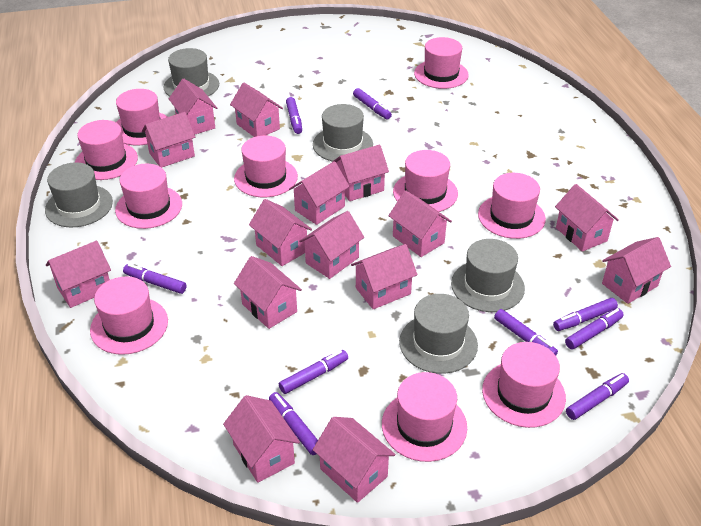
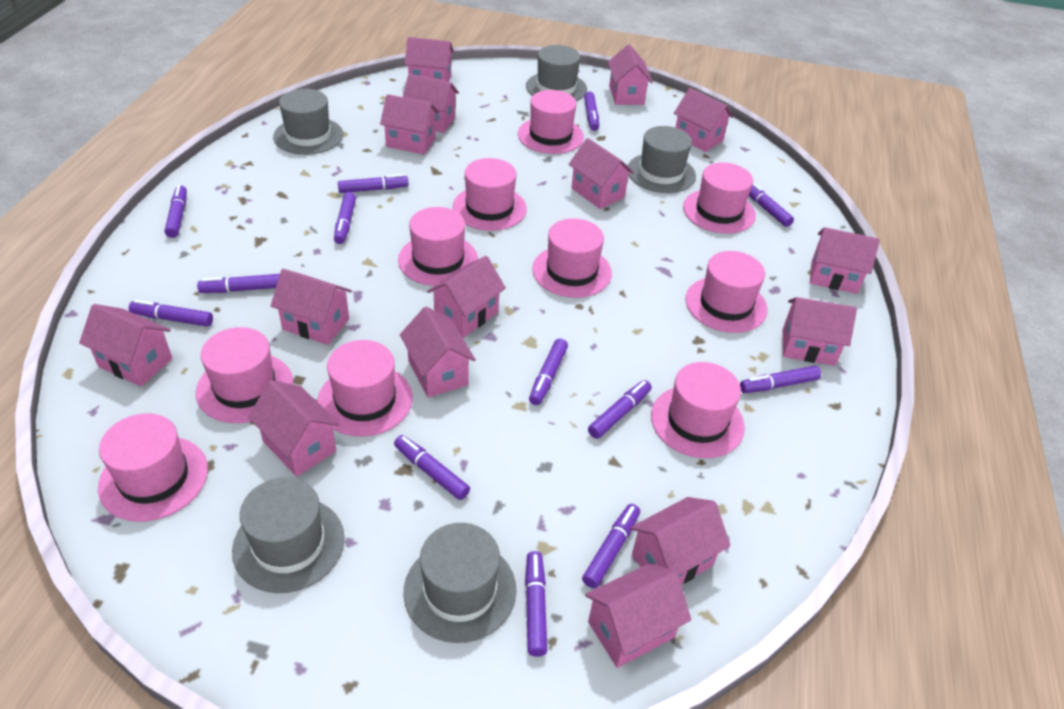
purple marker: 9 -> 13

